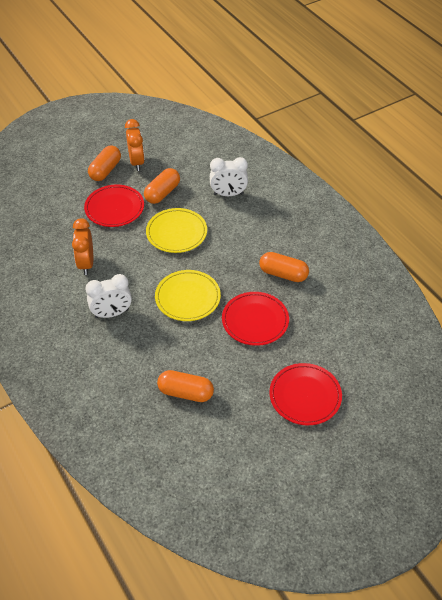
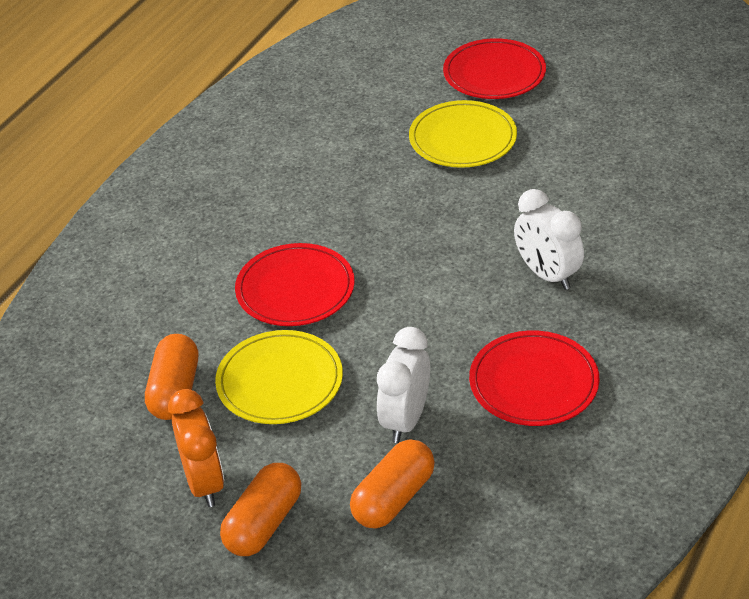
orange capsule: 4 -> 3
orange clock: 2 -> 1

